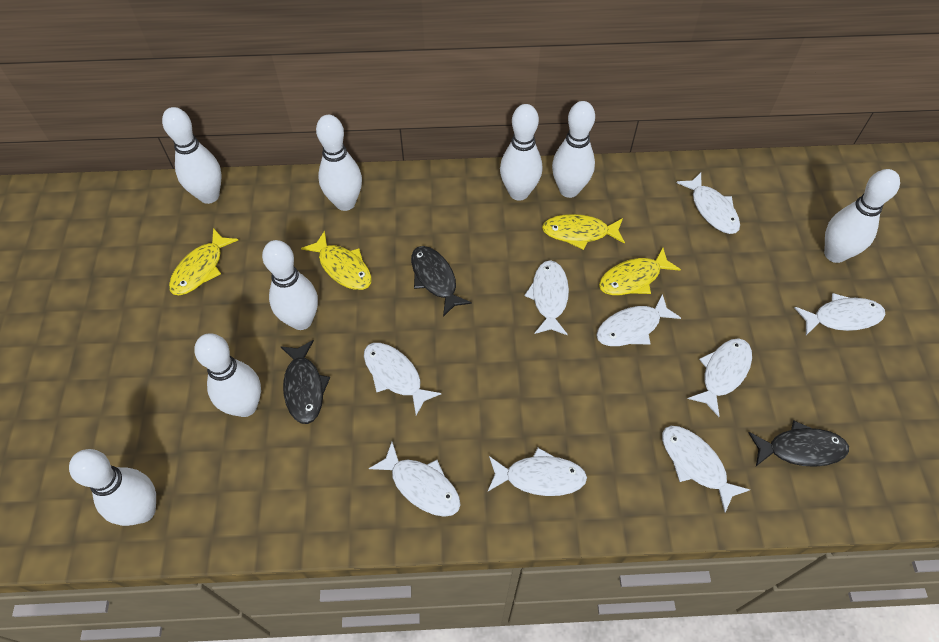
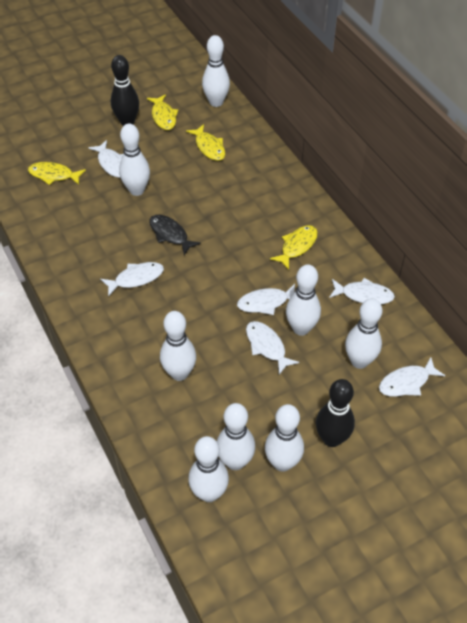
black bowling pin: 0 -> 2
black fish: 3 -> 1
white fish: 9 -> 6

